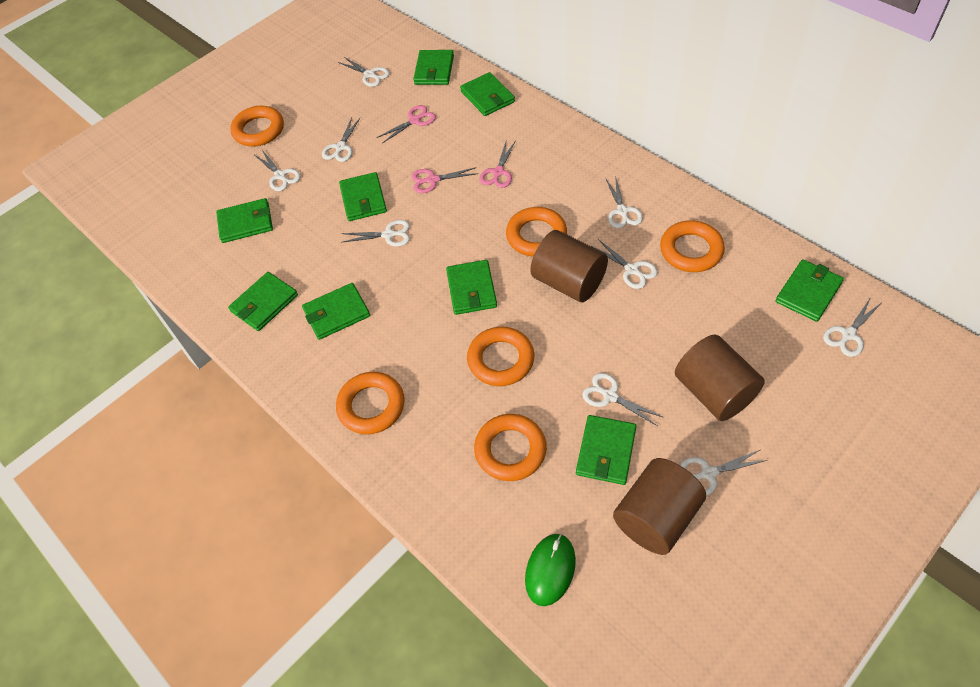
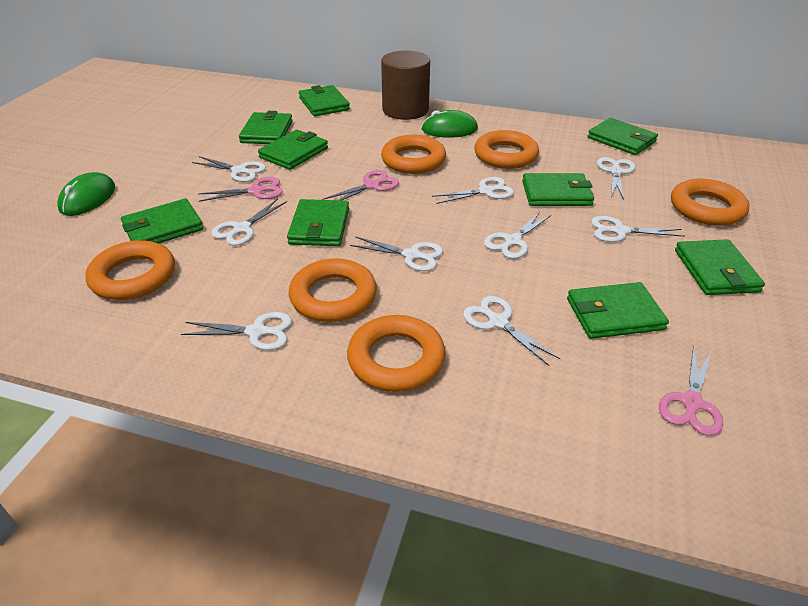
brown cylinder: 3 -> 1
green mouse: 1 -> 2

